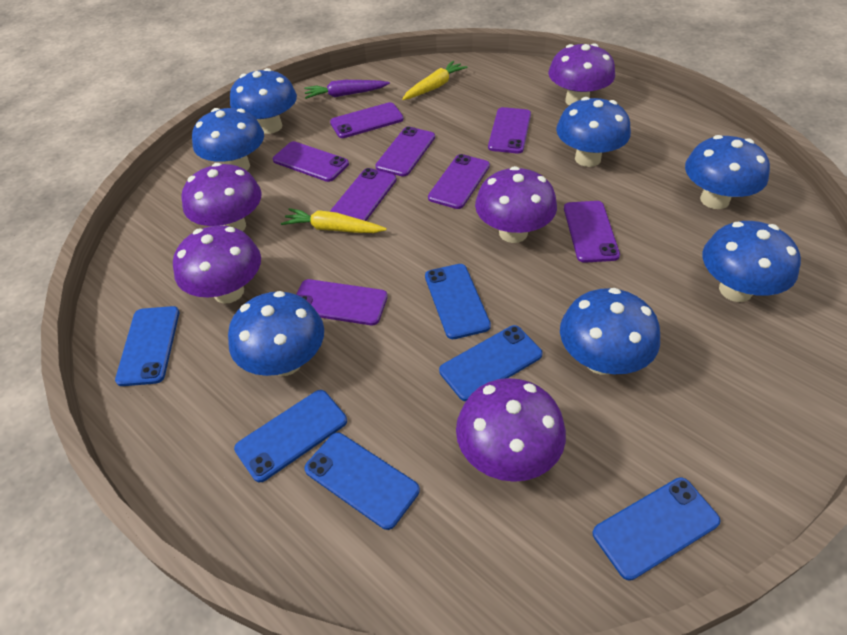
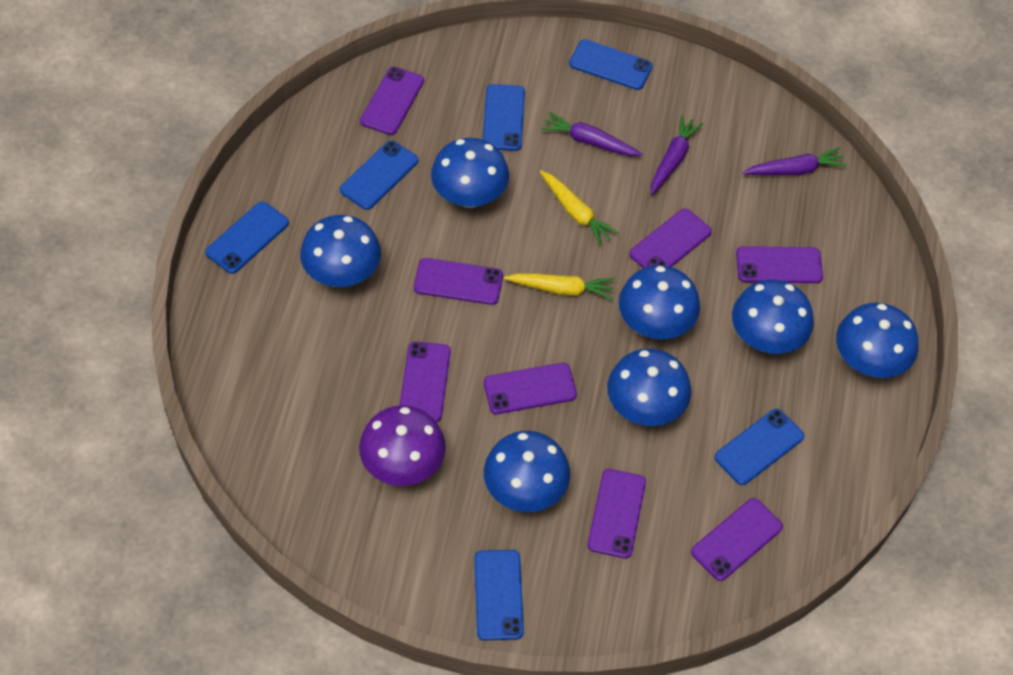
purple carrot: 1 -> 3
purple mushroom: 5 -> 1

